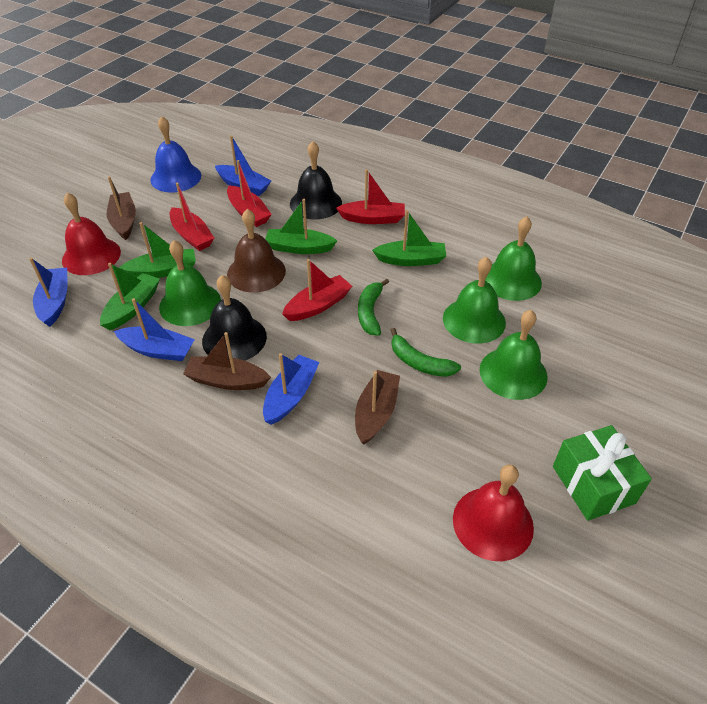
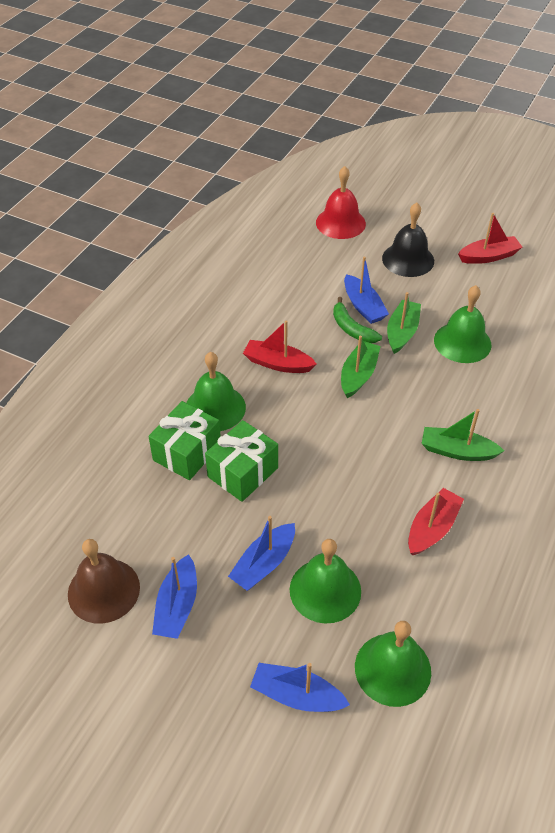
black bell: 2 -> 1
blue bell: 1 -> 0
brown boat: 3 -> 0
green banana: 2 -> 1
green boat: 4 -> 3
green gift: 1 -> 2
red bell: 2 -> 1
red boat: 4 -> 3

